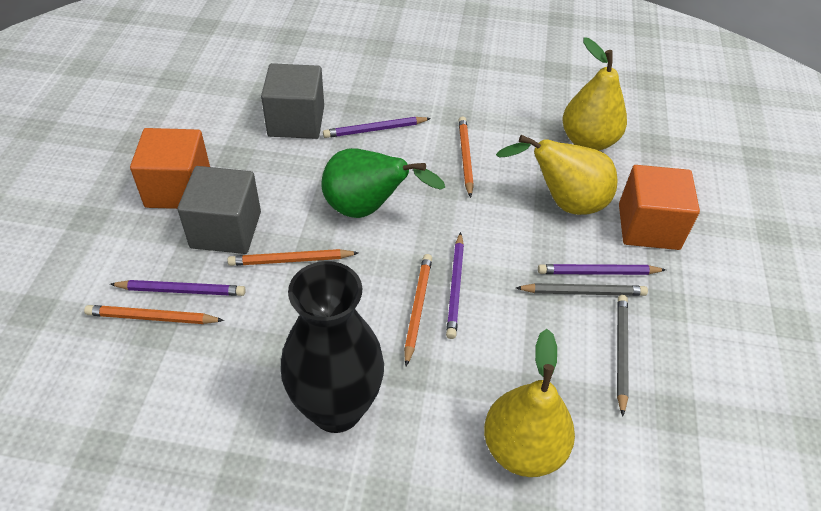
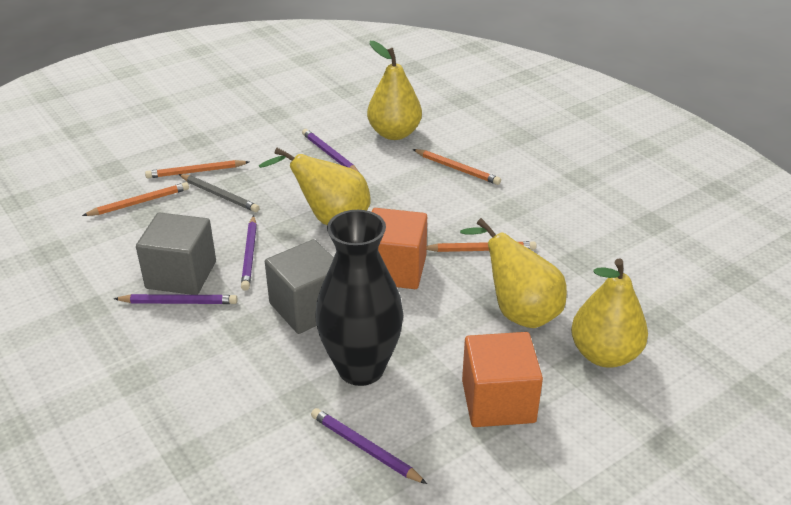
green pear: 1 -> 0
grey pencil: 2 -> 1
yellow pear: 3 -> 4

